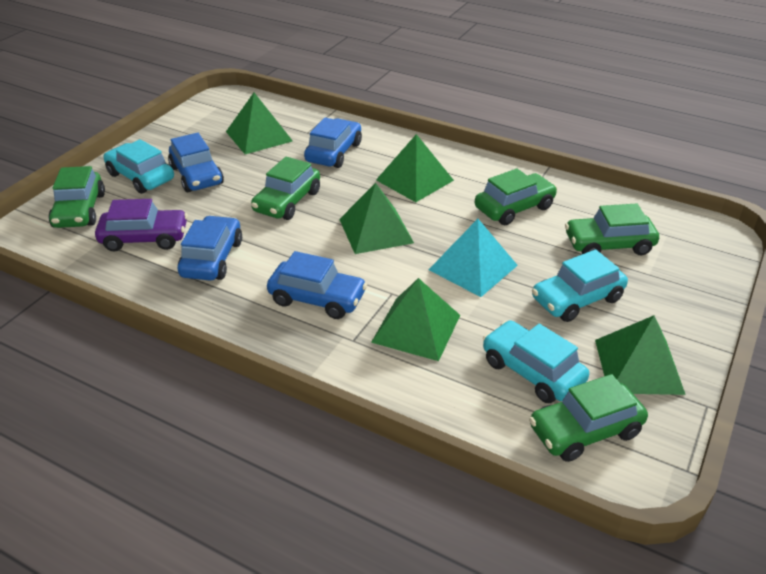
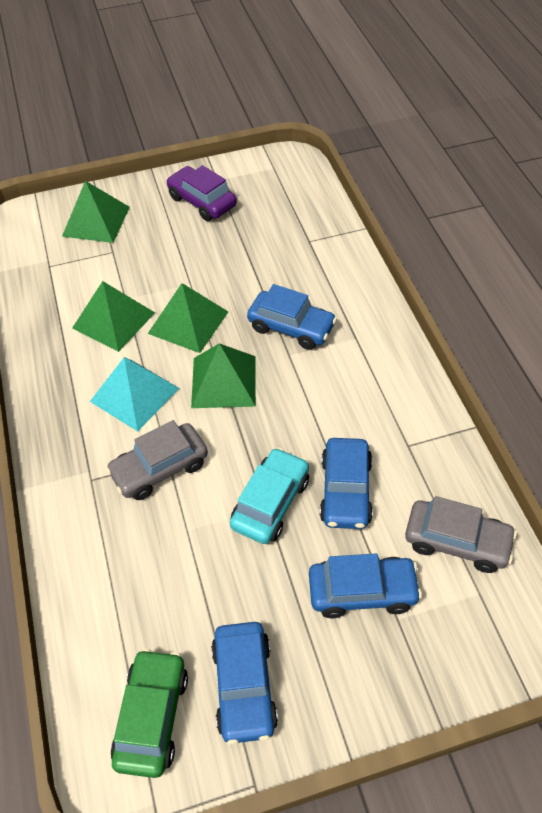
green car: 5 -> 1
green pyramid: 5 -> 4
grey car: 0 -> 2
turquoise car: 3 -> 1

